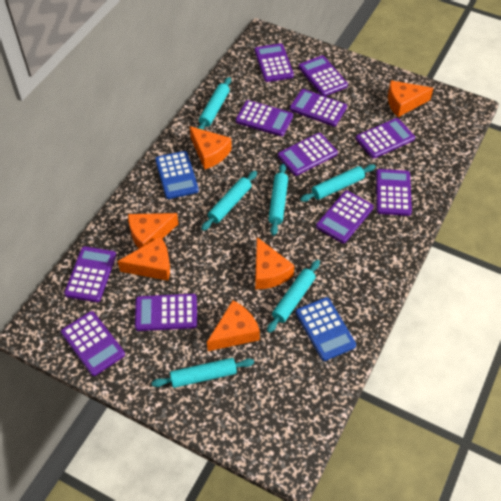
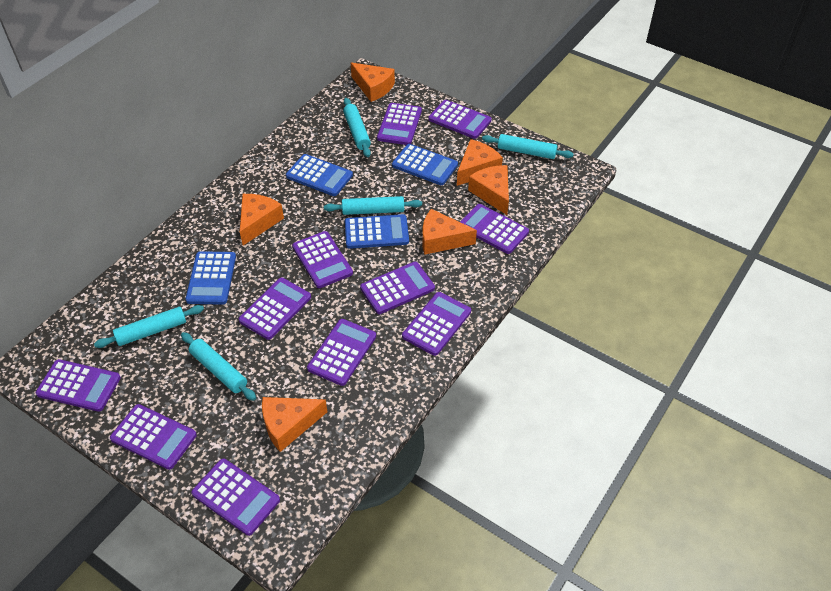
blue calculator: 2 -> 4
turquoise rolling pin: 6 -> 5

